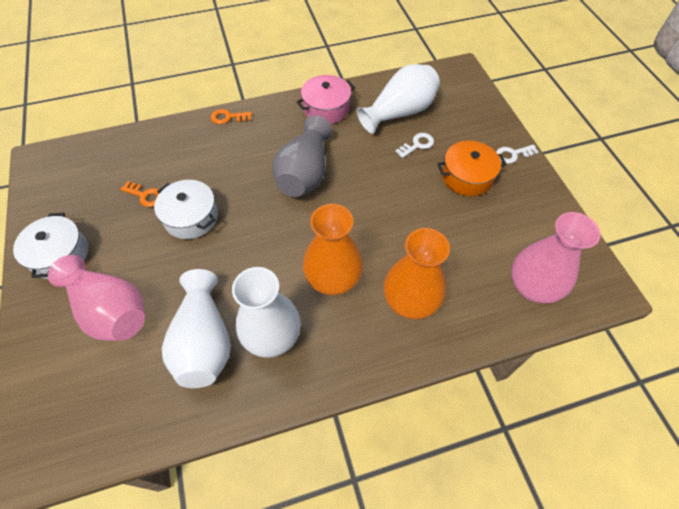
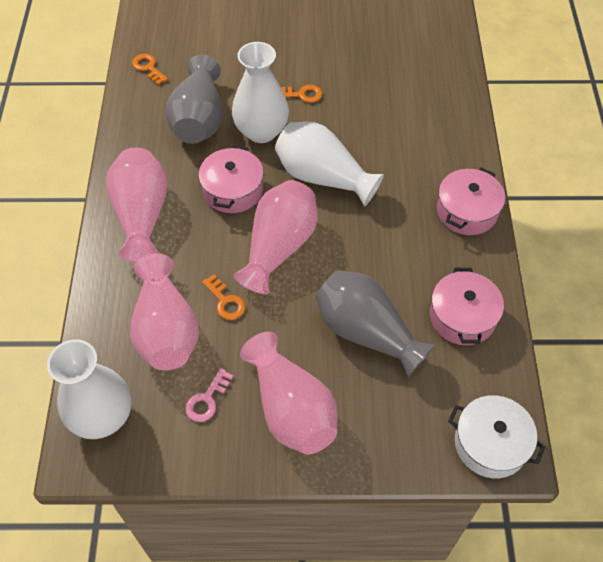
grey vase: 1 -> 2
orange key: 2 -> 3
orange pot: 1 -> 0
orange vase: 2 -> 0
pink key: 0 -> 1
pink pot: 1 -> 3
pink vase: 2 -> 4
white key: 2 -> 0
white pot: 2 -> 1

